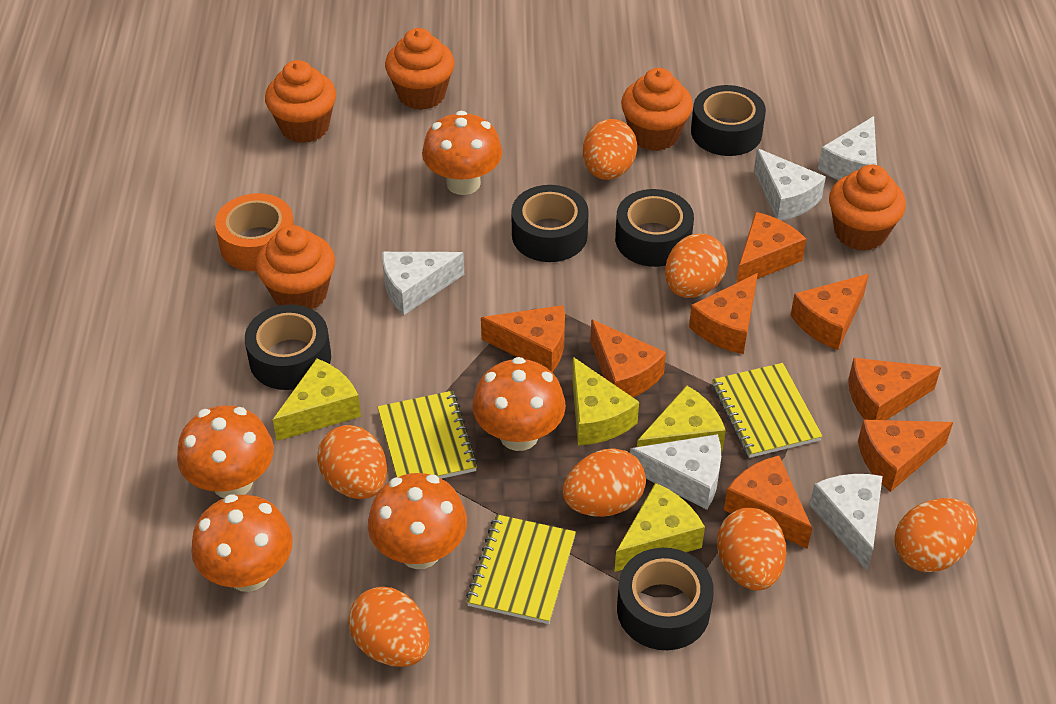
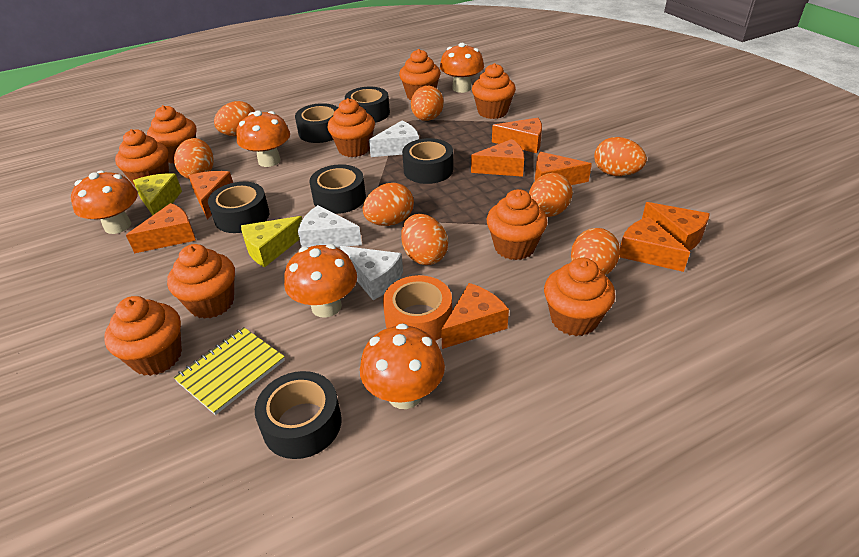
black tape: 5 -> 6
orange cupcake: 5 -> 9
orange egg: 7 -> 8
white cheese: 5 -> 3
yellow cheese: 4 -> 2
yellow notebook: 3 -> 1

